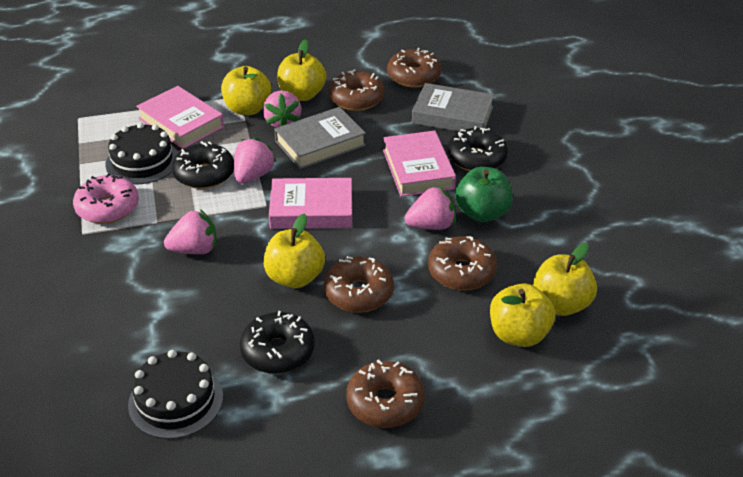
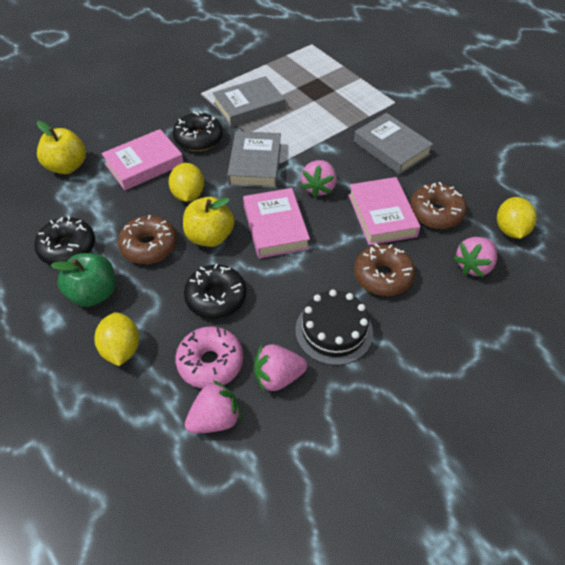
black cake: 2 -> 1
brown donut: 5 -> 3
grey book: 2 -> 3
yellow apple: 5 -> 2
yellow lemon: 0 -> 3

